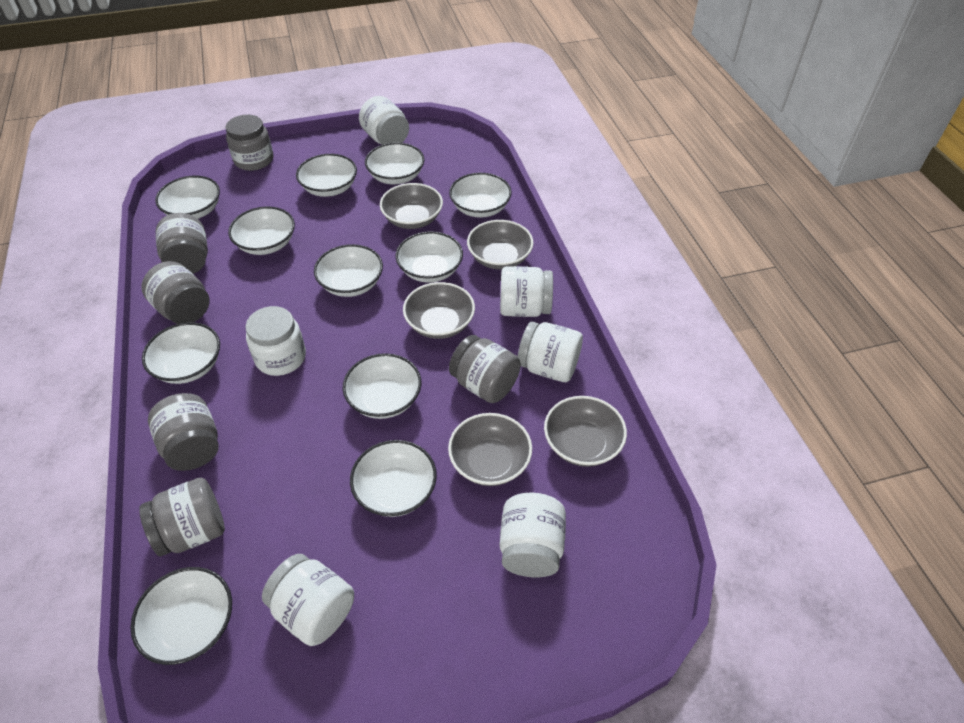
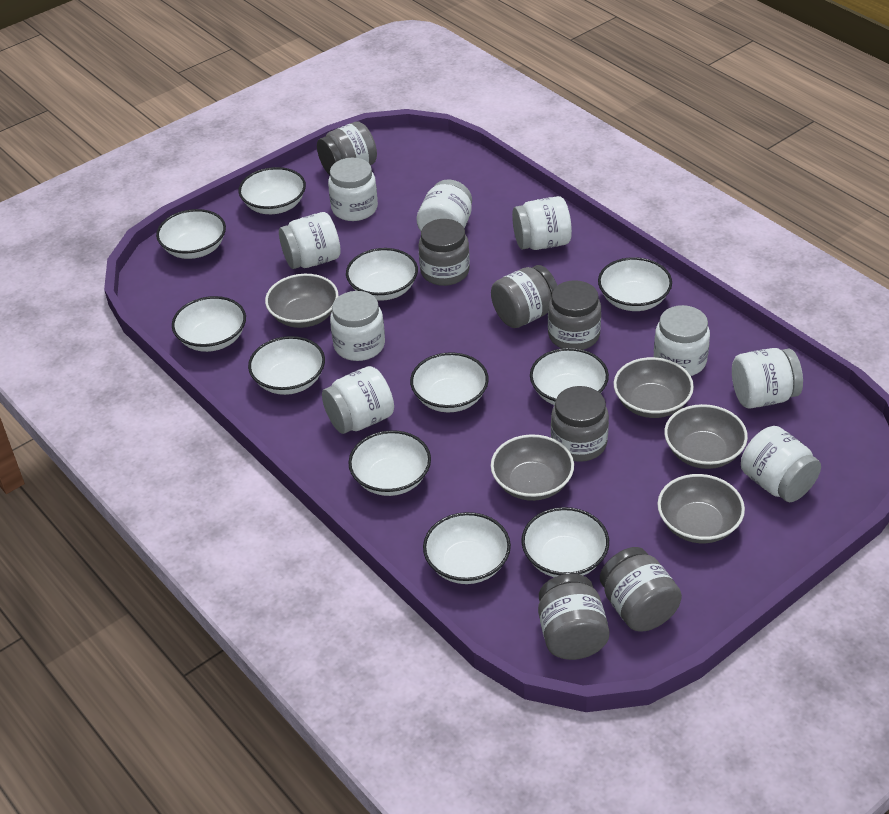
grey jar: 6 -> 7
white jar: 6 -> 9

